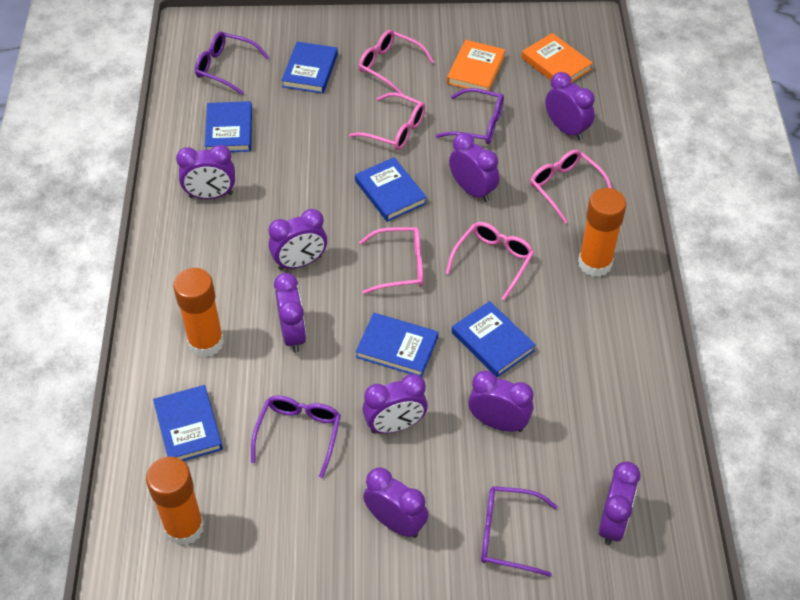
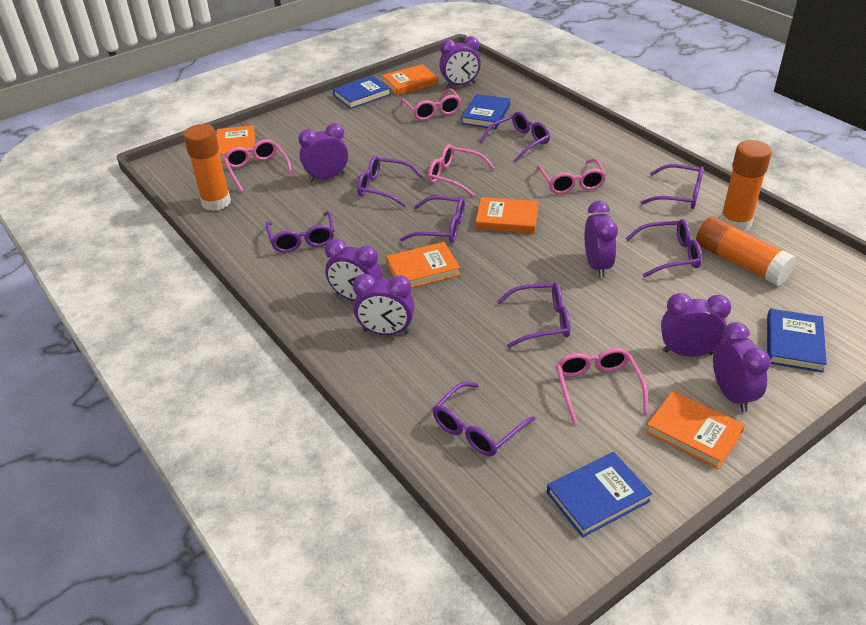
blue book: 6 -> 4
orange book: 2 -> 5
purple clock: 9 -> 7
purple glasses: 4 -> 8

